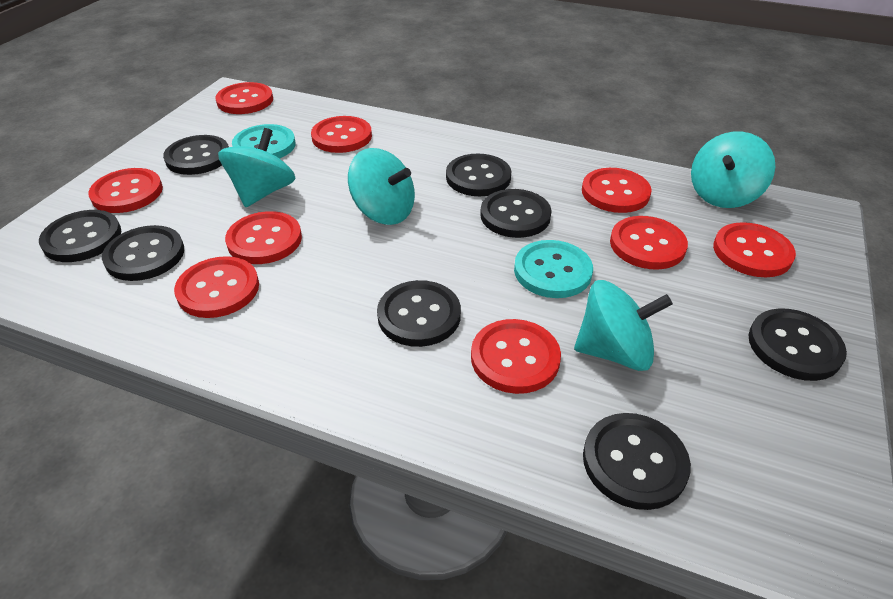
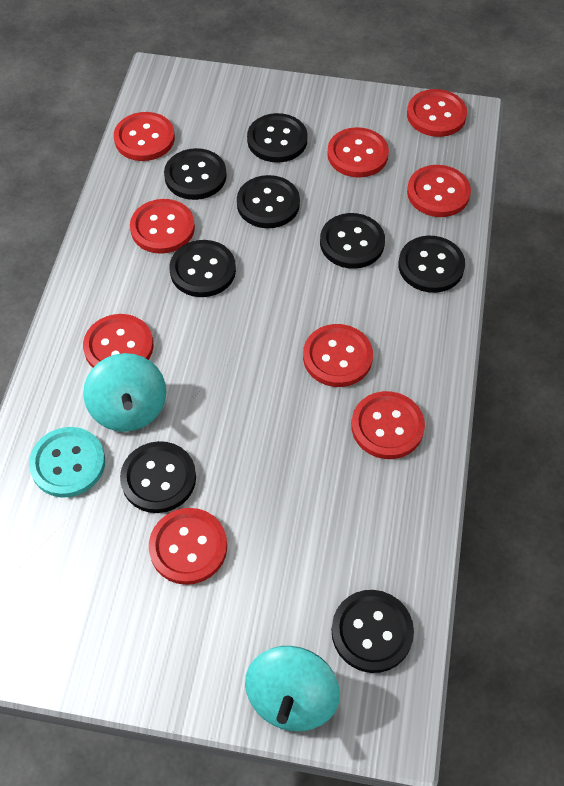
turquoise button: 2 -> 1
turquoise spinning top: 4 -> 2

